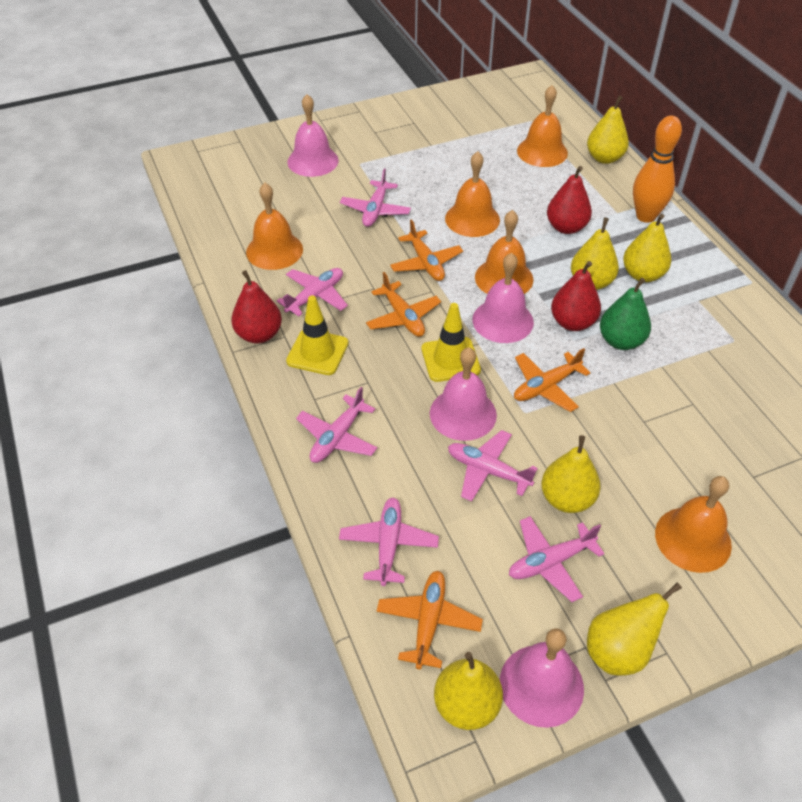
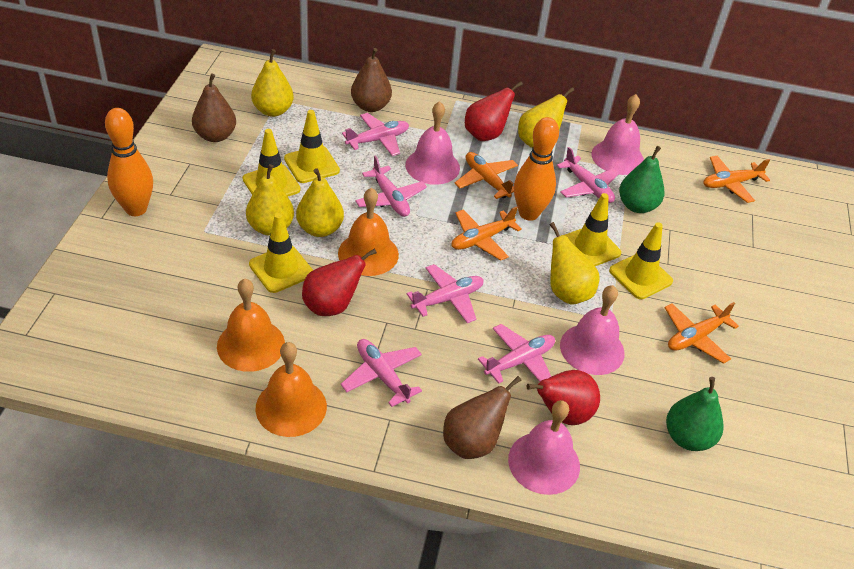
brown pear: 0 -> 3
green pear: 1 -> 2
orange bell: 5 -> 3
orange bowling pin: 1 -> 2
yellow pear: 6 -> 5
yellow traffic cone: 2 -> 5

